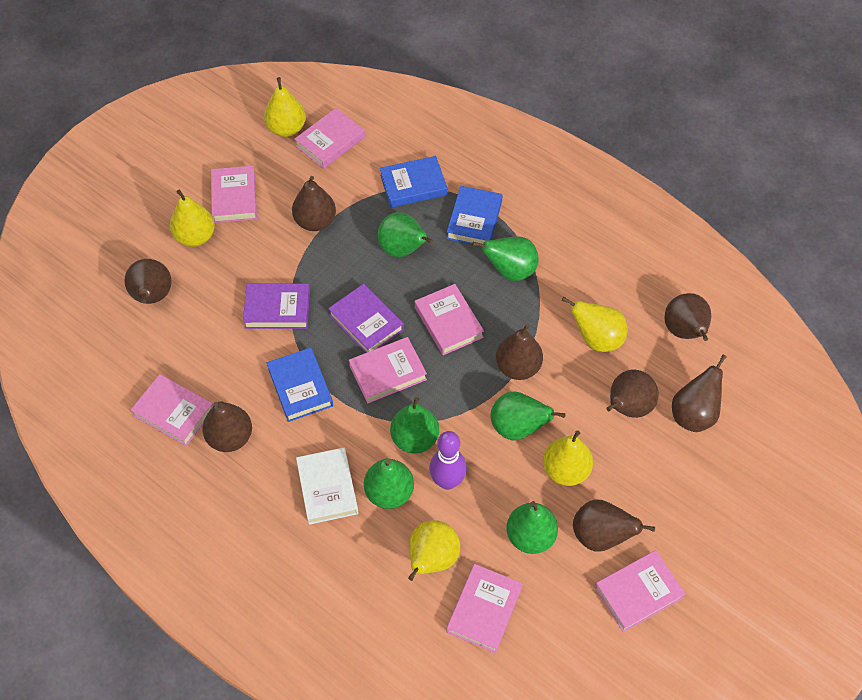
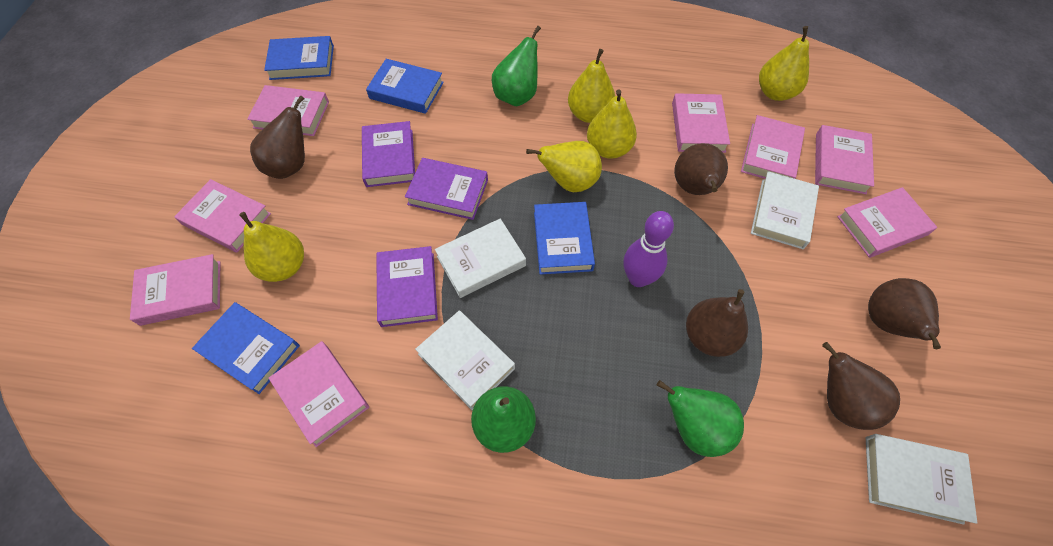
blue book: 3 -> 4
brown pear: 8 -> 5
green pear: 6 -> 3
pink book: 7 -> 8
purple book: 2 -> 3
white book: 1 -> 4

